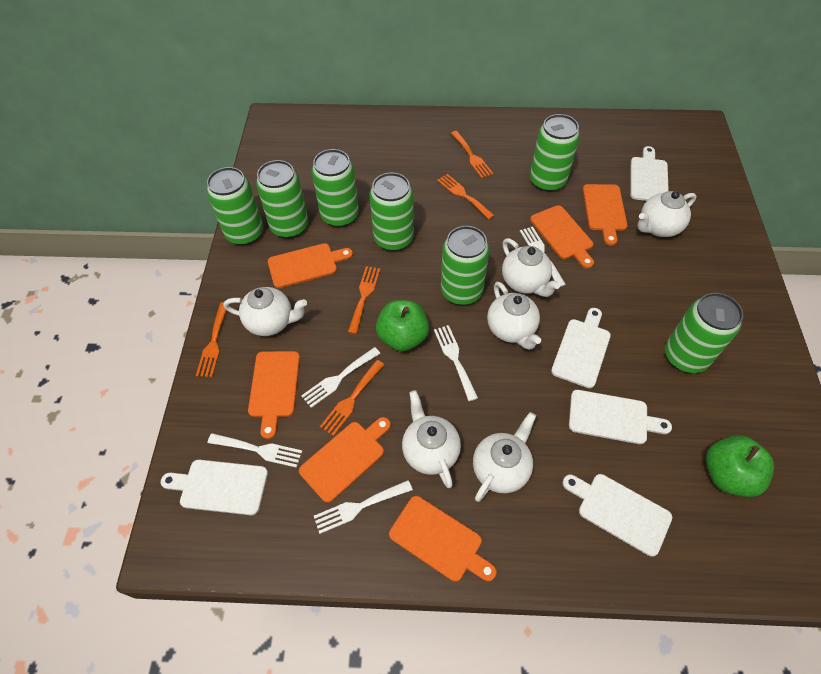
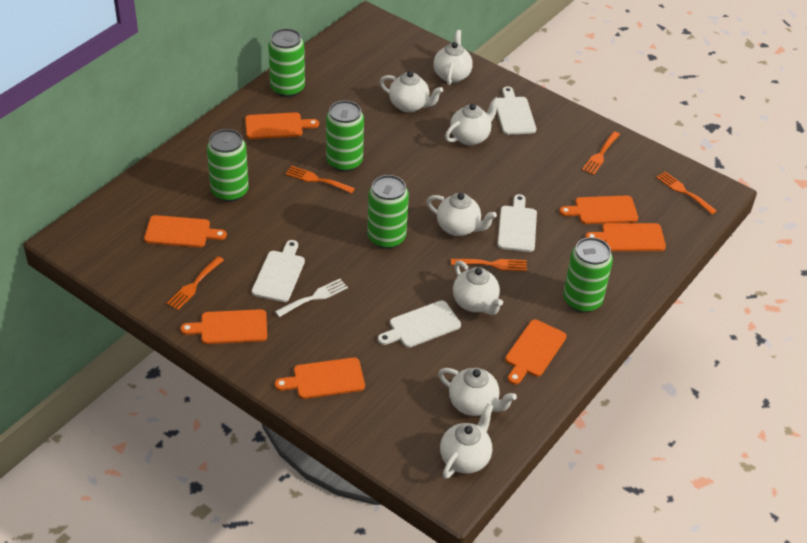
green apple: 2 -> 0
green can: 7 -> 5
orange cutting board: 6 -> 7
white cutting board: 5 -> 4
white fork: 5 -> 1
white teapot: 6 -> 7

